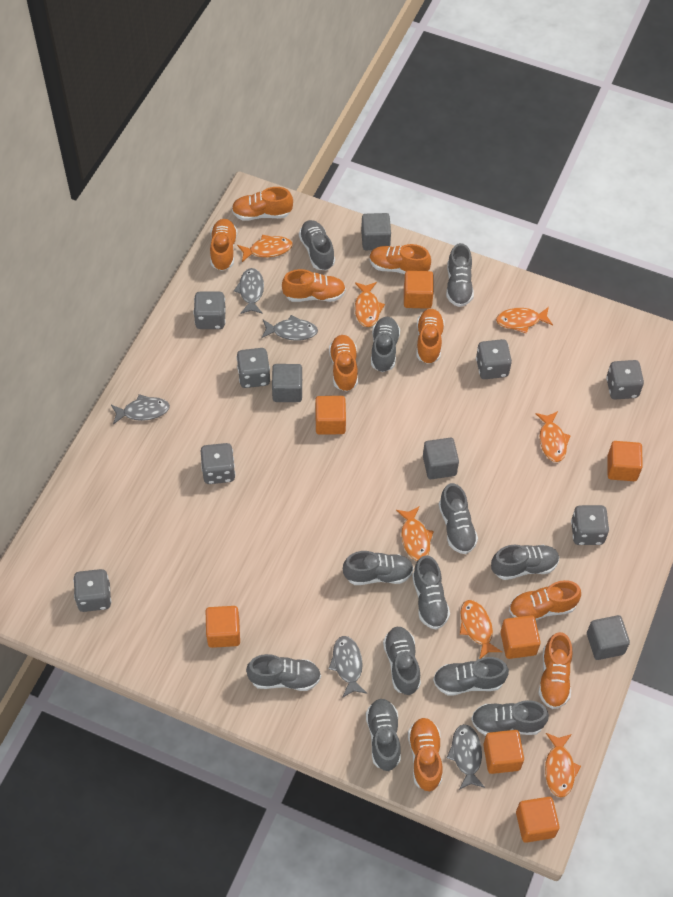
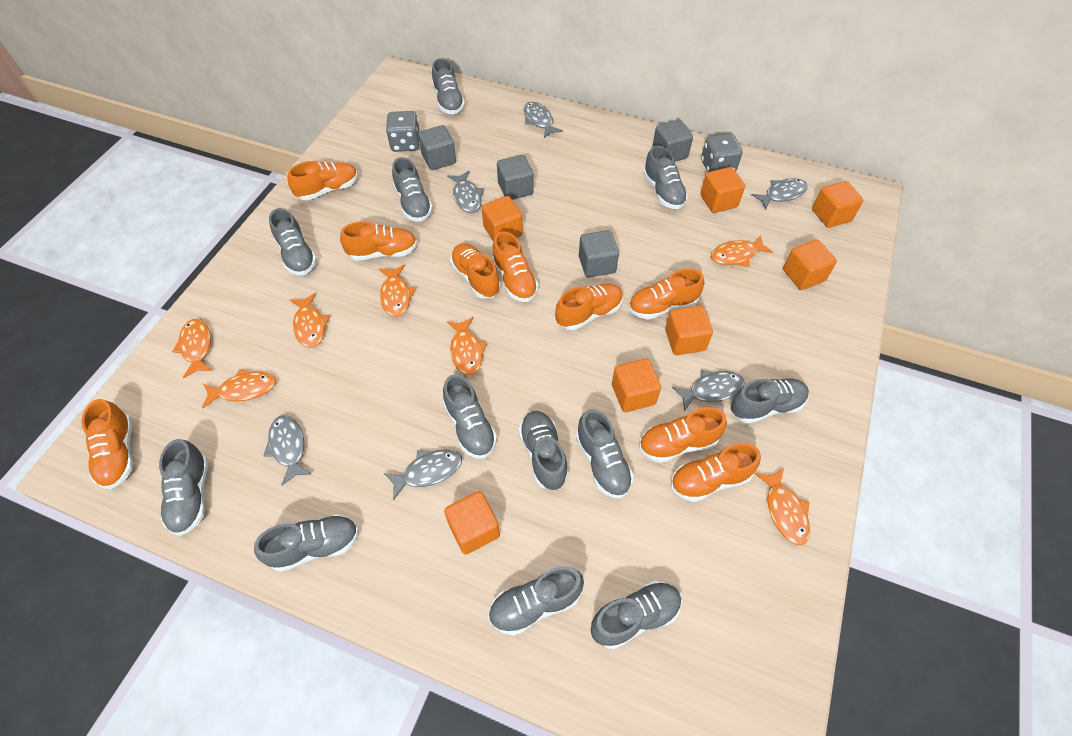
grey dice: 7 -> 2
grey fish: 5 -> 6

